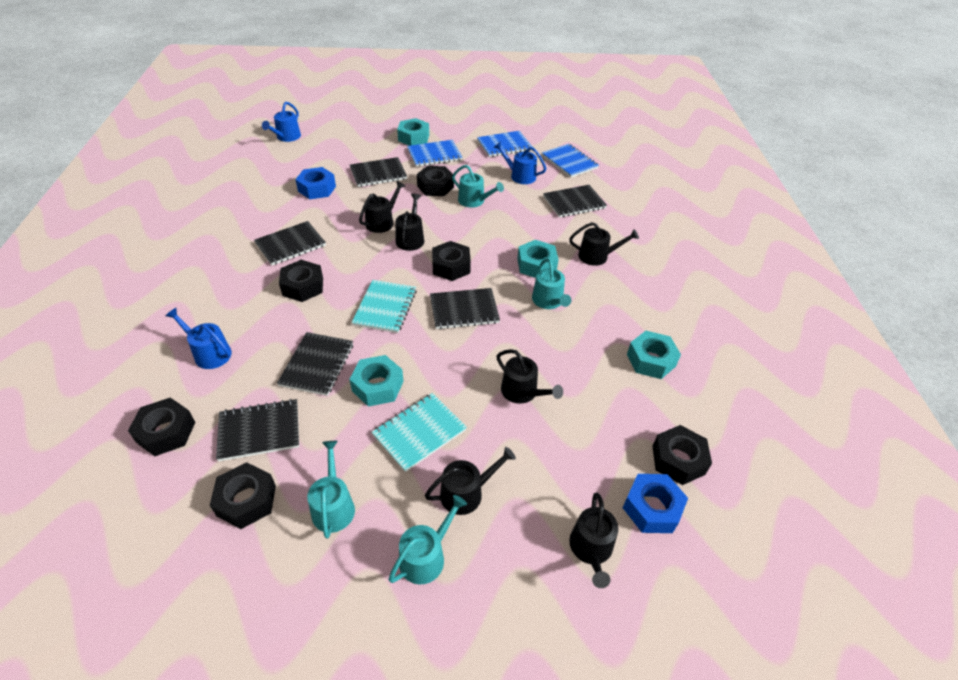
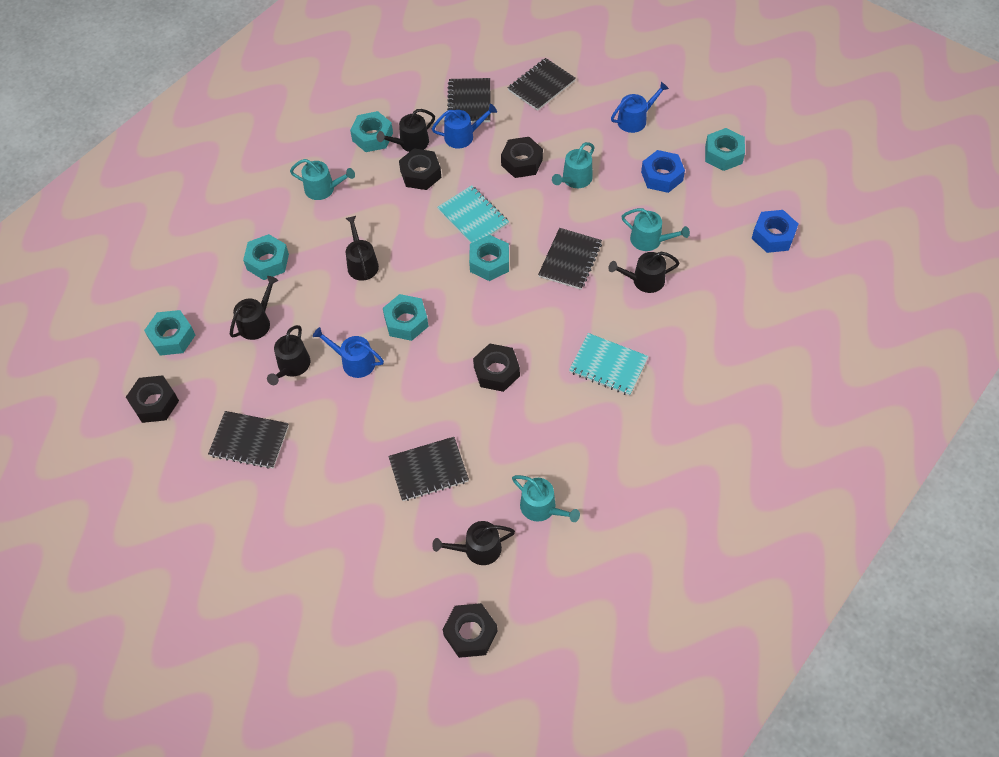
black notebook: 6 -> 5
black nut: 6 -> 5
blue notebook: 3 -> 0
turquoise nut: 4 -> 6

